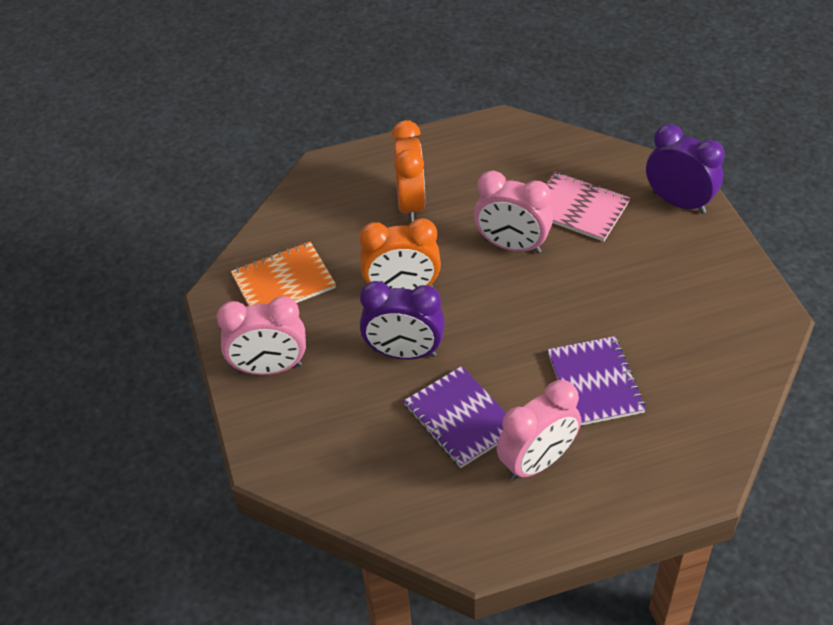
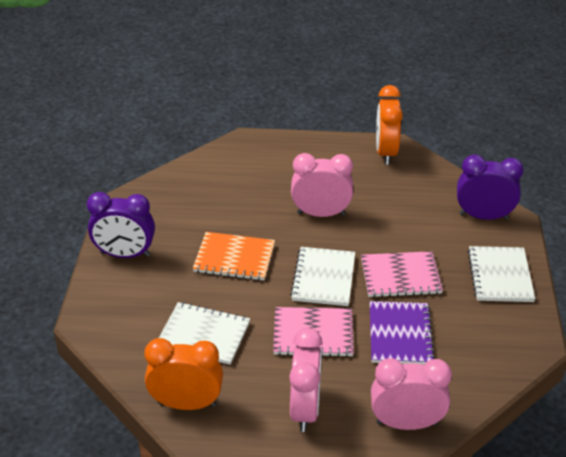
pink notebook: 1 -> 2
purple notebook: 2 -> 1
white notebook: 0 -> 3

